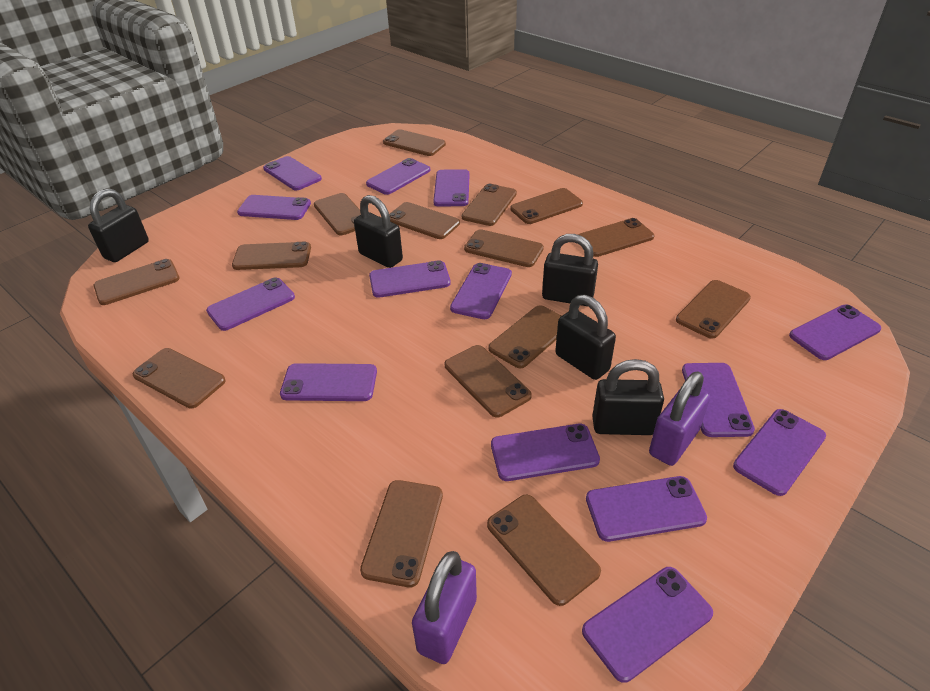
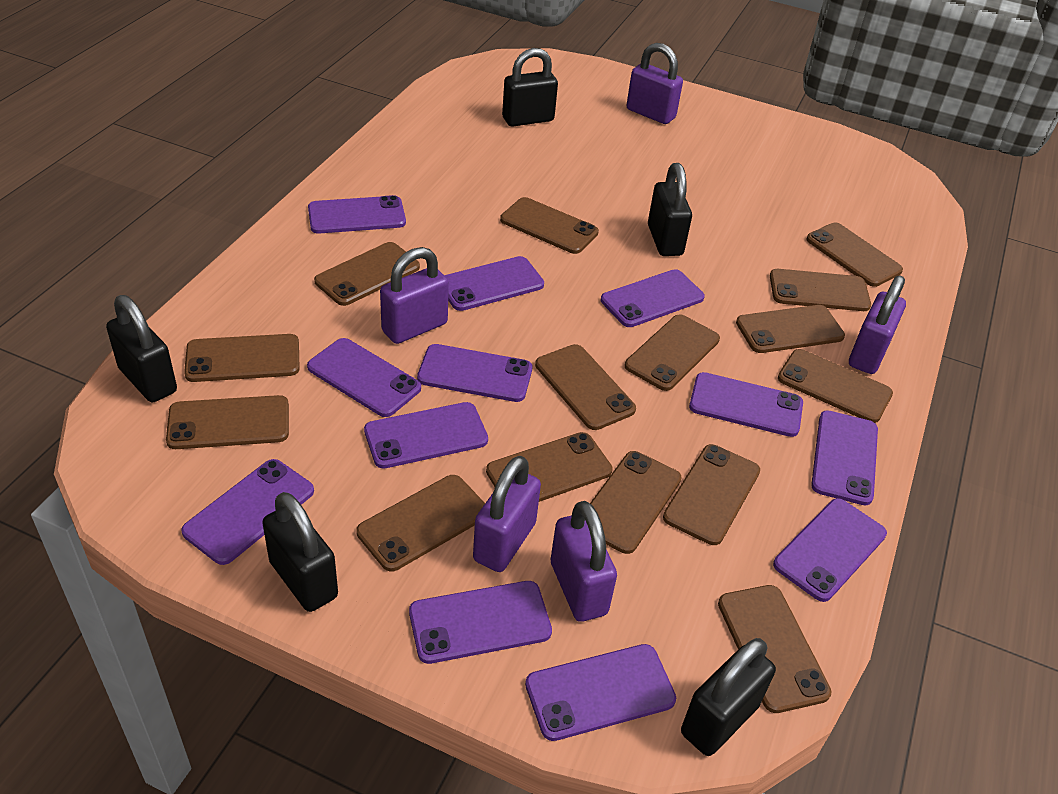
purple padlock: 2 -> 5
purple phone: 14 -> 12

